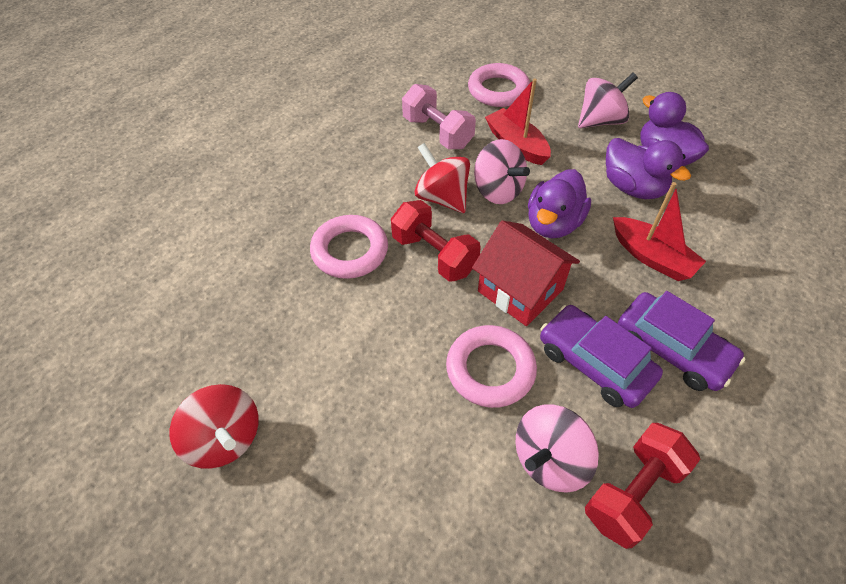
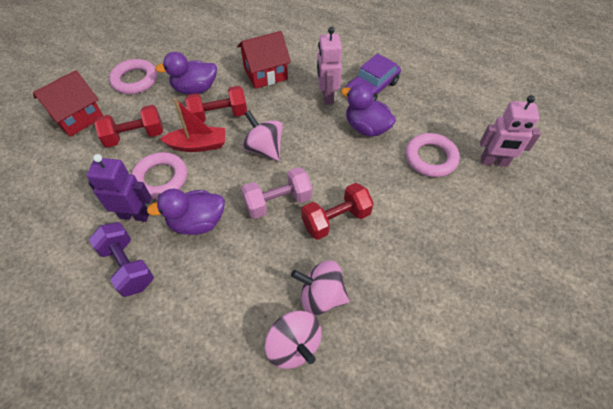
pink robot: 0 -> 2
purple car: 2 -> 1
purple dumbbell: 0 -> 1
purple robot: 0 -> 1
red boat: 2 -> 1
red dumbbell: 2 -> 3
red house: 1 -> 2
red spinning top: 2 -> 0

